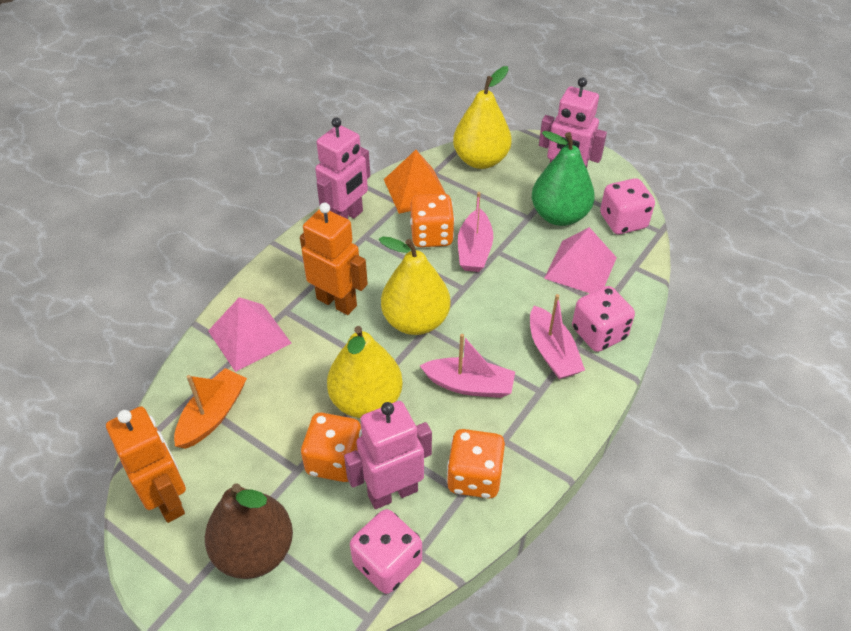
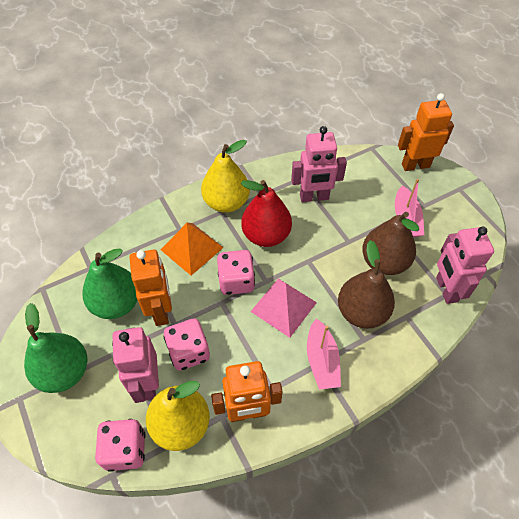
brown pear: 1 -> 2
green pear: 1 -> 2
orange boat: 1 -> 0
orange dice: 3 -> 0
orange robot: 2 -> 3
pink boat: 3 -> 2
pink pyramid: 2 -> 1
red pear: 0 -> 1
yellow pear: 3 -> 2

